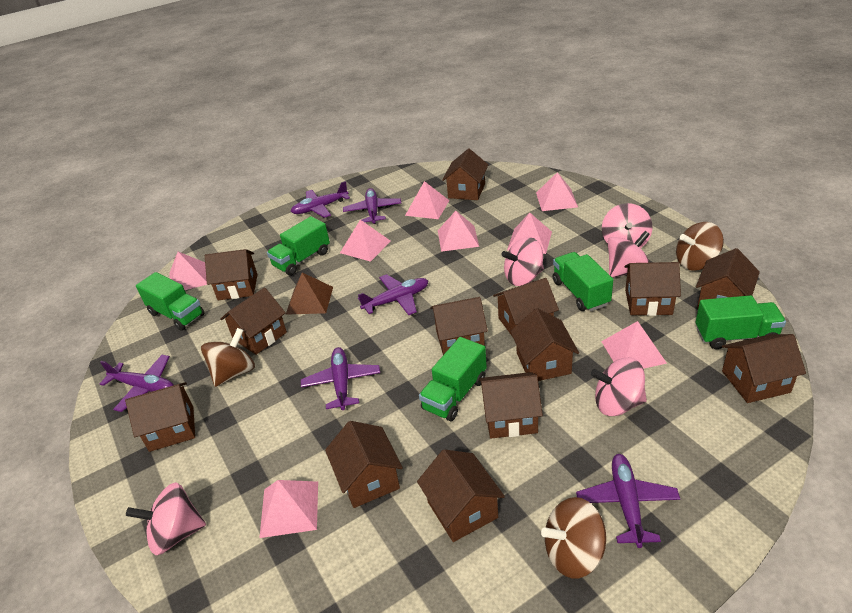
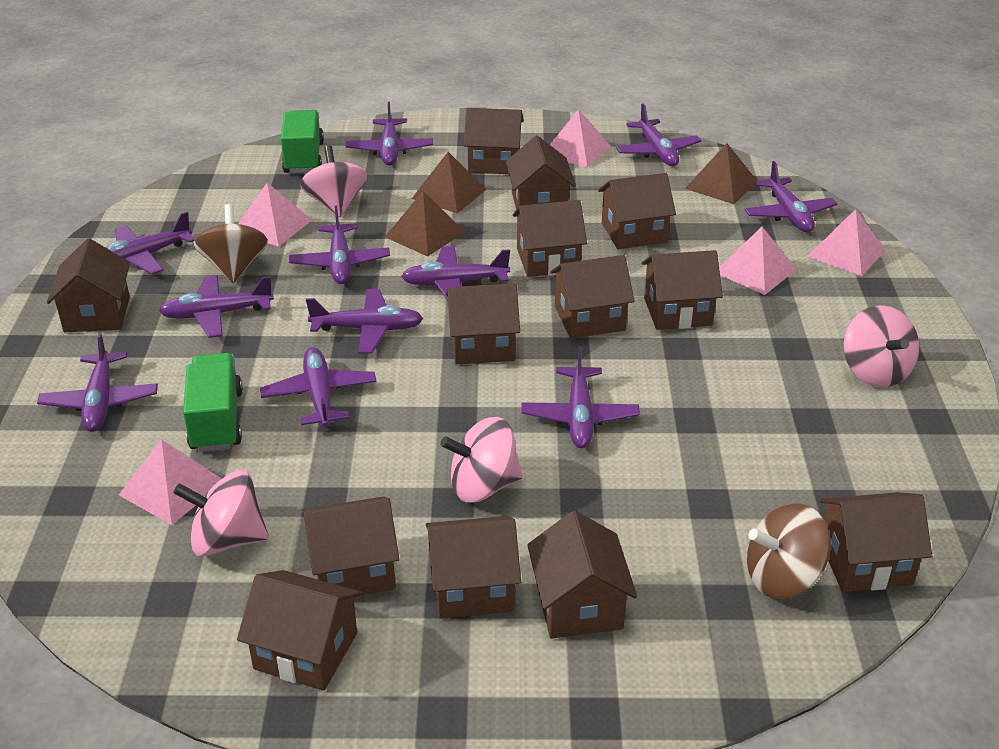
brown pyramid: 1 -> 3
brown spinning top: 3 -> 2
green truck: 5 -> 2
pink pyramid: 8 -> 5
pink spinning top: 5 -> 4
purple plane: 6 -> 11

